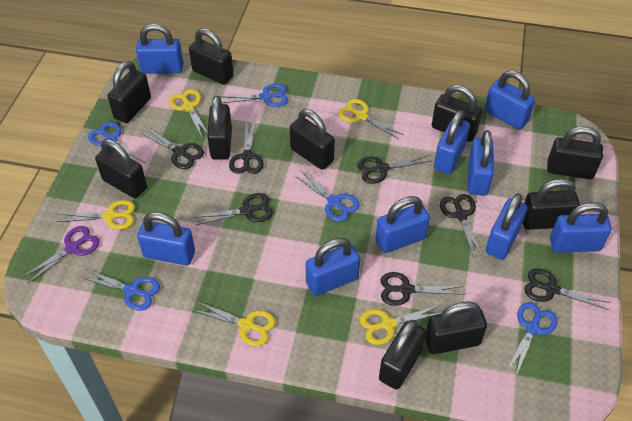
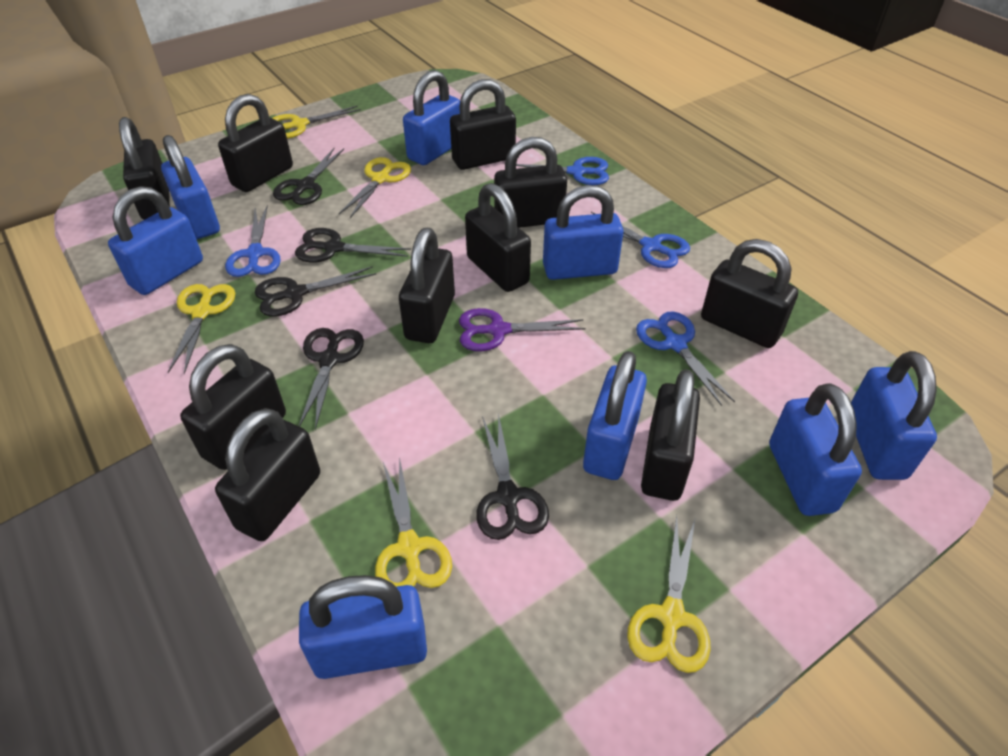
black scissors: 7 -> 5
blue padlock: 9 -> 8
blue scissors: 5 -> 4

